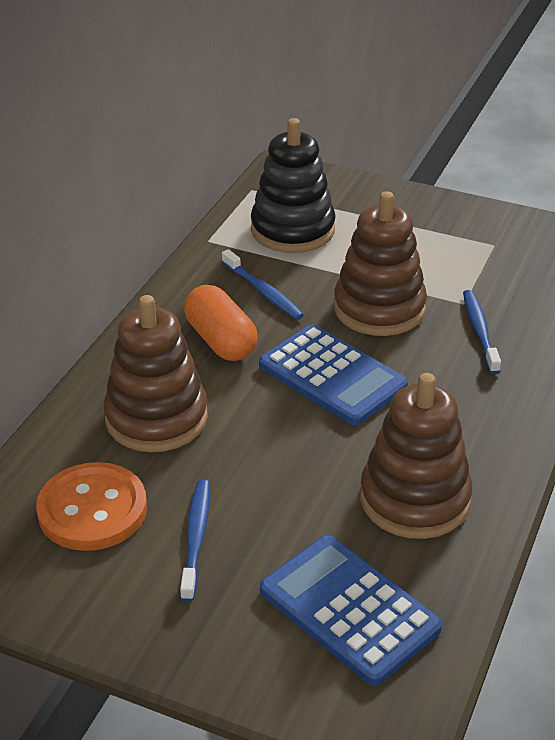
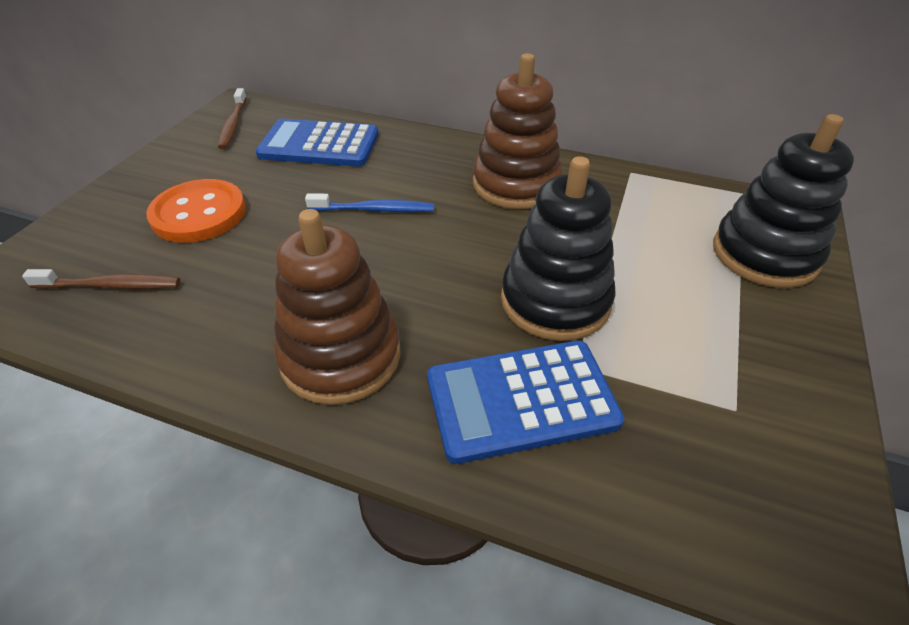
black stacking toy: 1 -> 2
blue toothbrush: 3 -> 1
brown stacking toy: 3 -> 2
brown toothbrush: 0 -> 2
orange capsule: 1 -> 0

